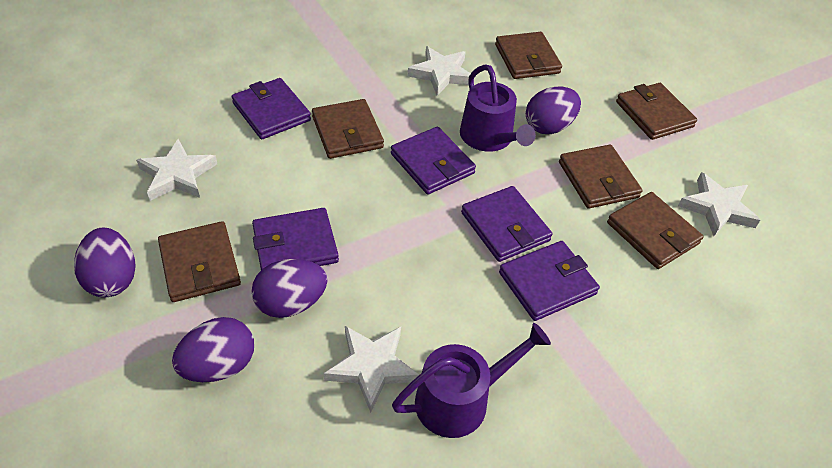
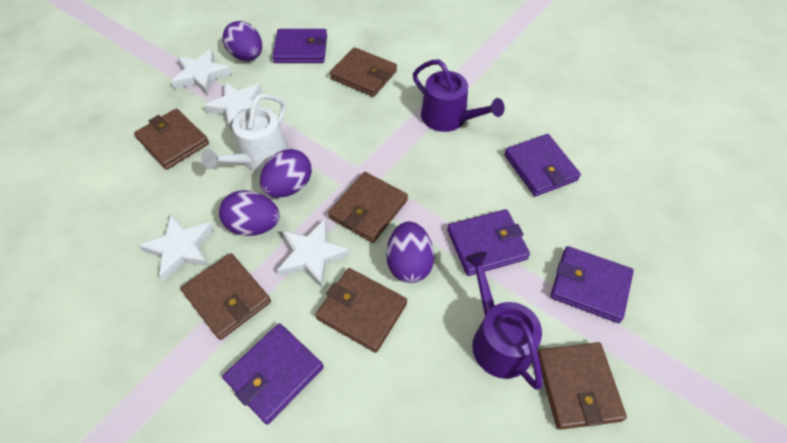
white watering can: 0 -> 1

